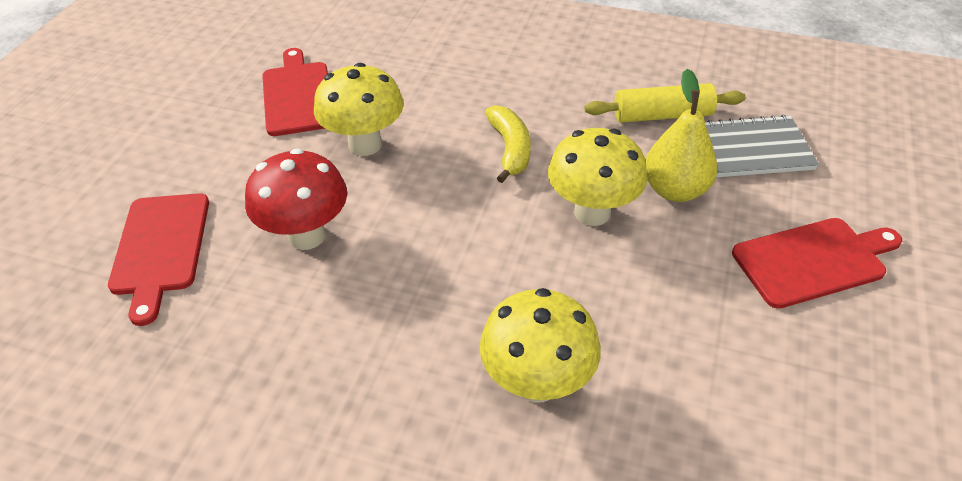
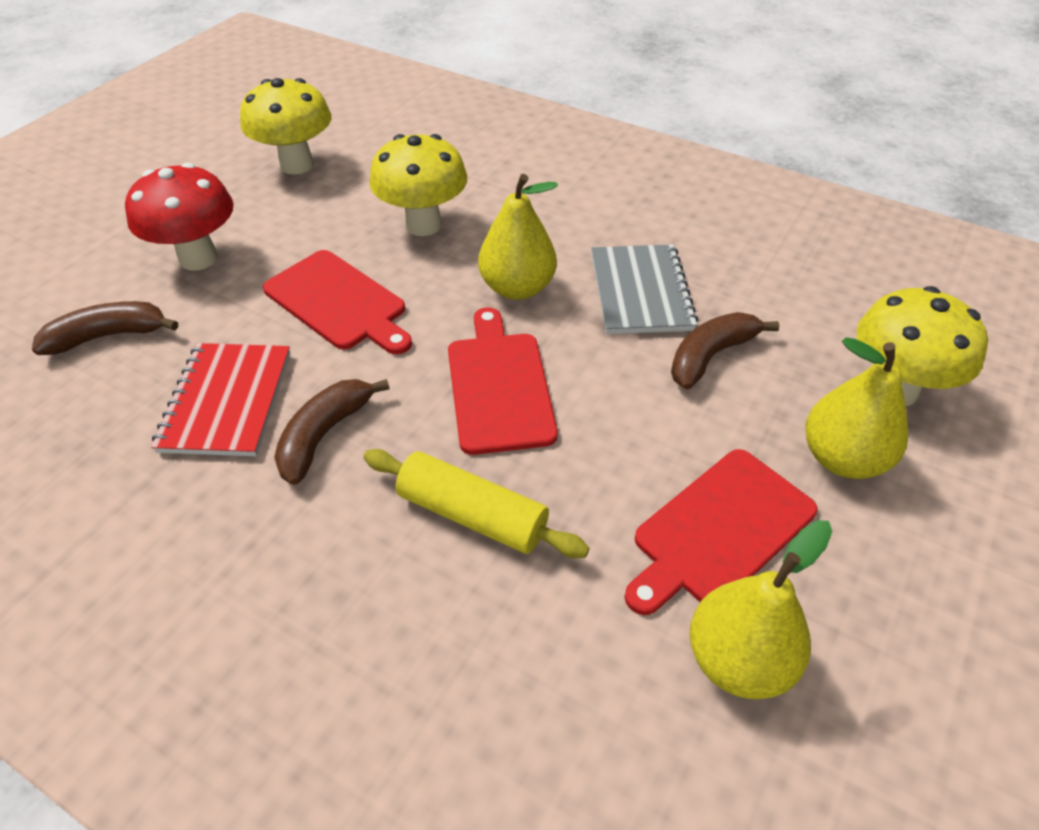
brown banana: 0 -> 3
red notebook: 0 -> 1
yellow banana: 1 -> 0
yellow pear: 1 -> 3

